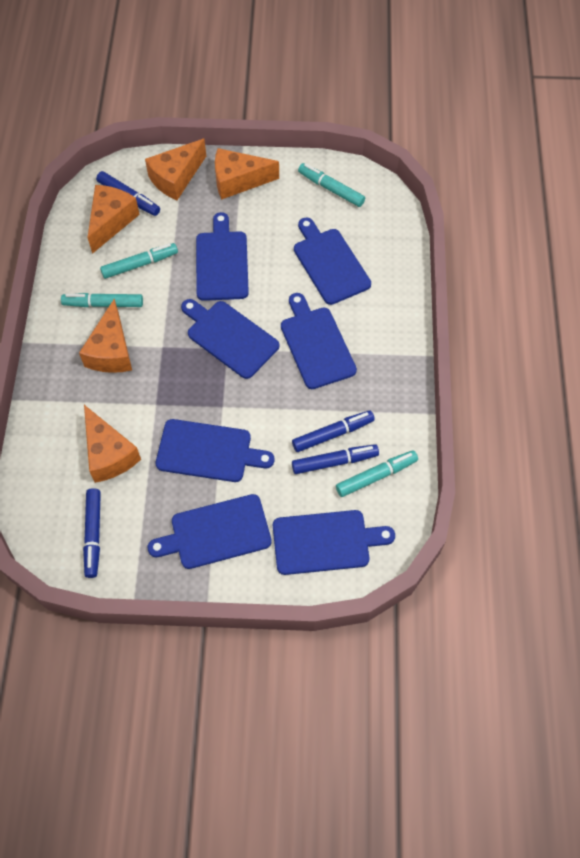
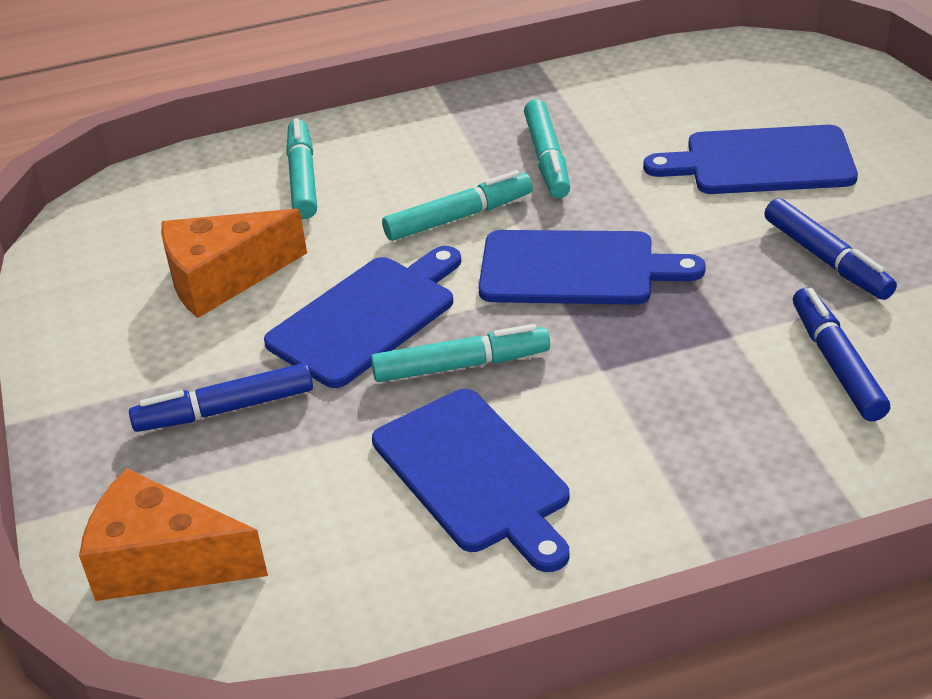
blue cutting board: 7 -> 4
blue marker: 4 -> 3
orange cheese: 5 -> 2

